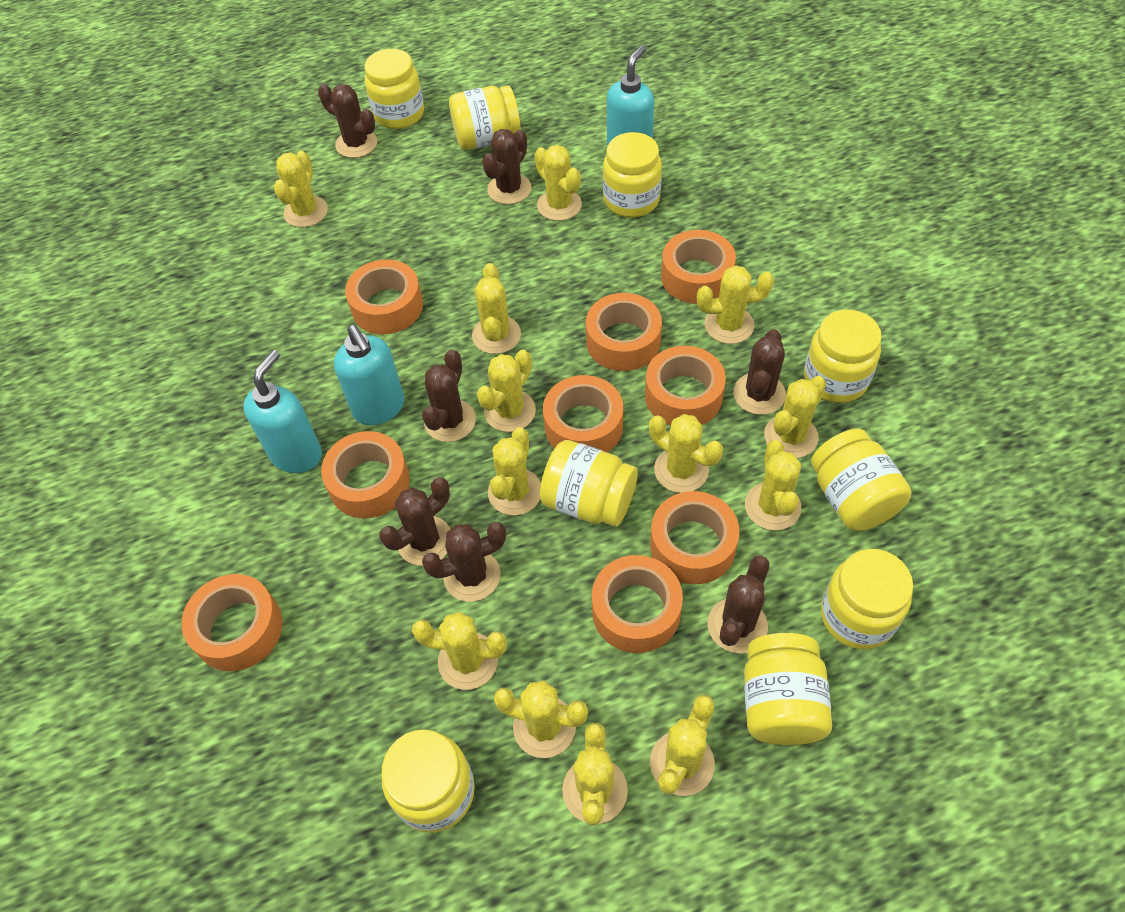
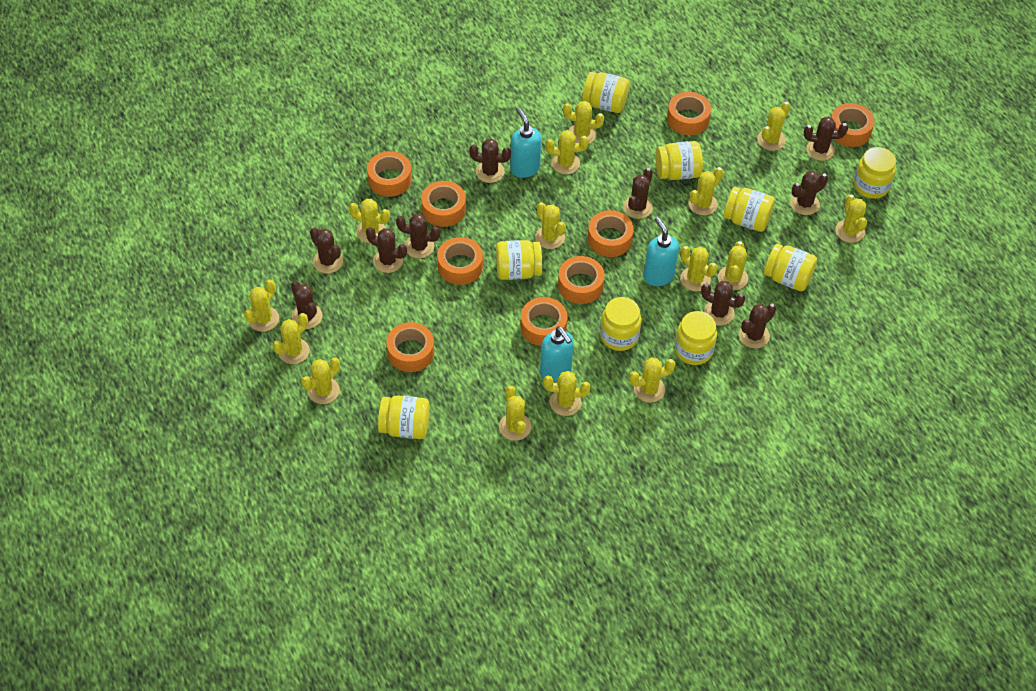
brown cactus: 7 -> 10
yellow cactus: 13 -> 15

